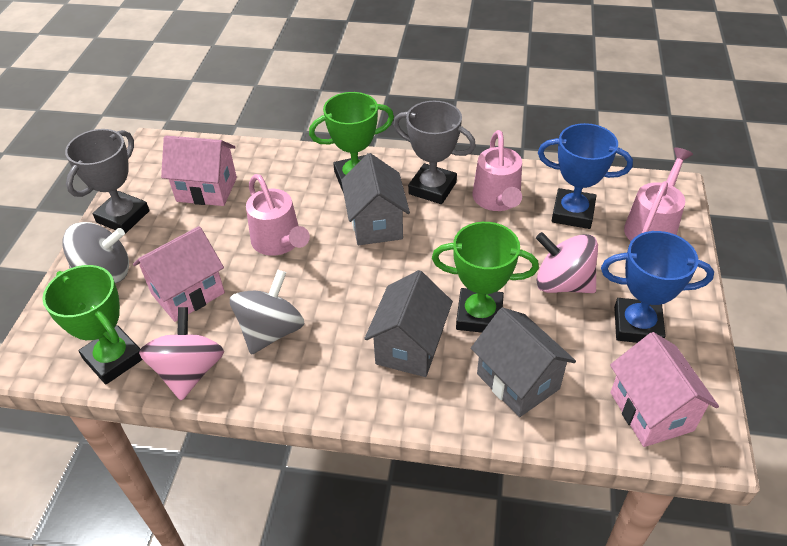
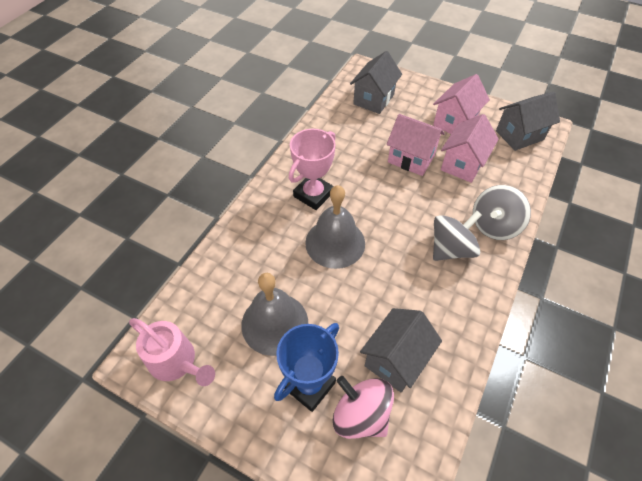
blue trophy: 2 -> 1
green trophy: 3 -> 0
grey bell: 0 -> 2
grey trophy: 2 -> 0
pink spinning top: 2 -> 1
pink trophy: 0 -> 1
pink watering can: 3 -> 1

